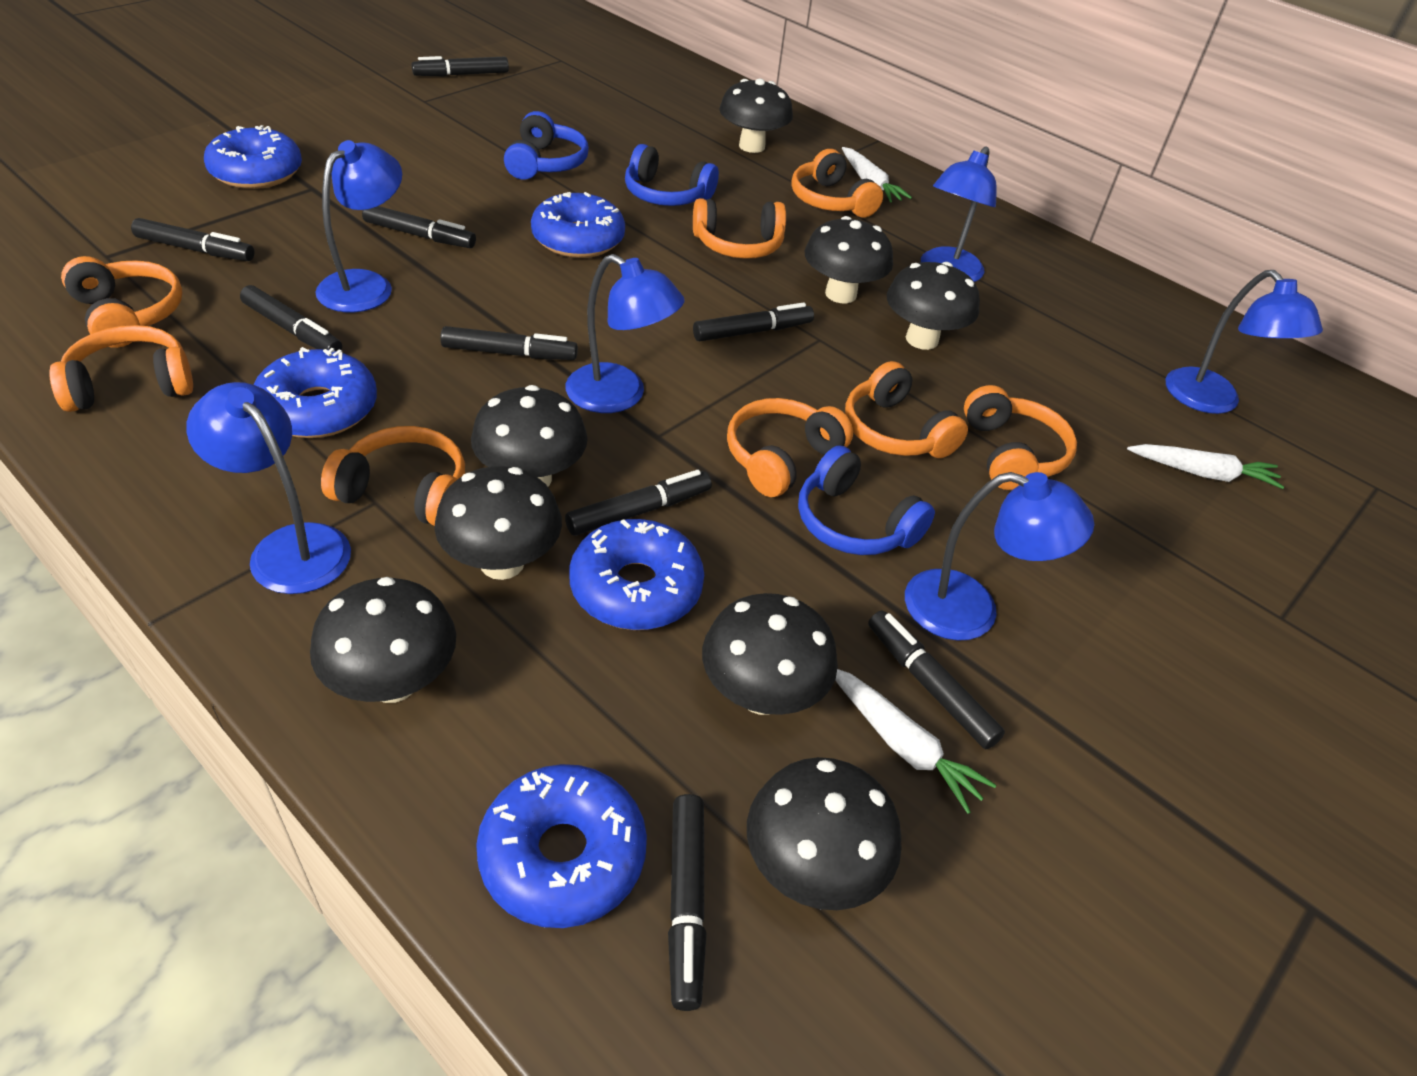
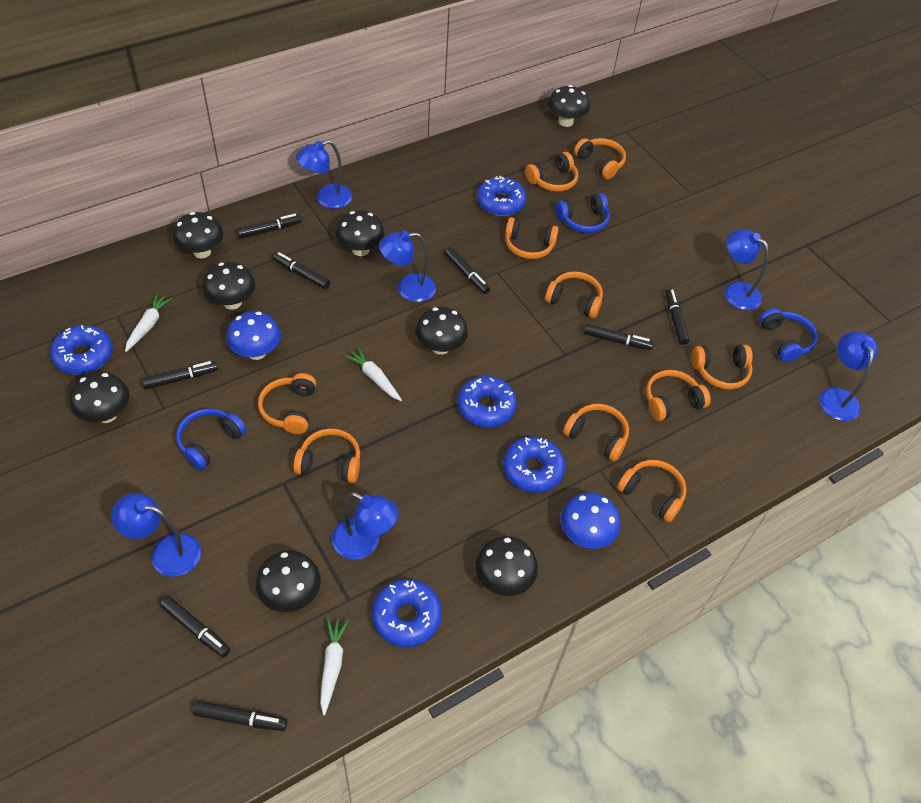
black marker: 9 -> 8
blue mushroom: 0 -> 2
orange headphones: 8 -> 10

